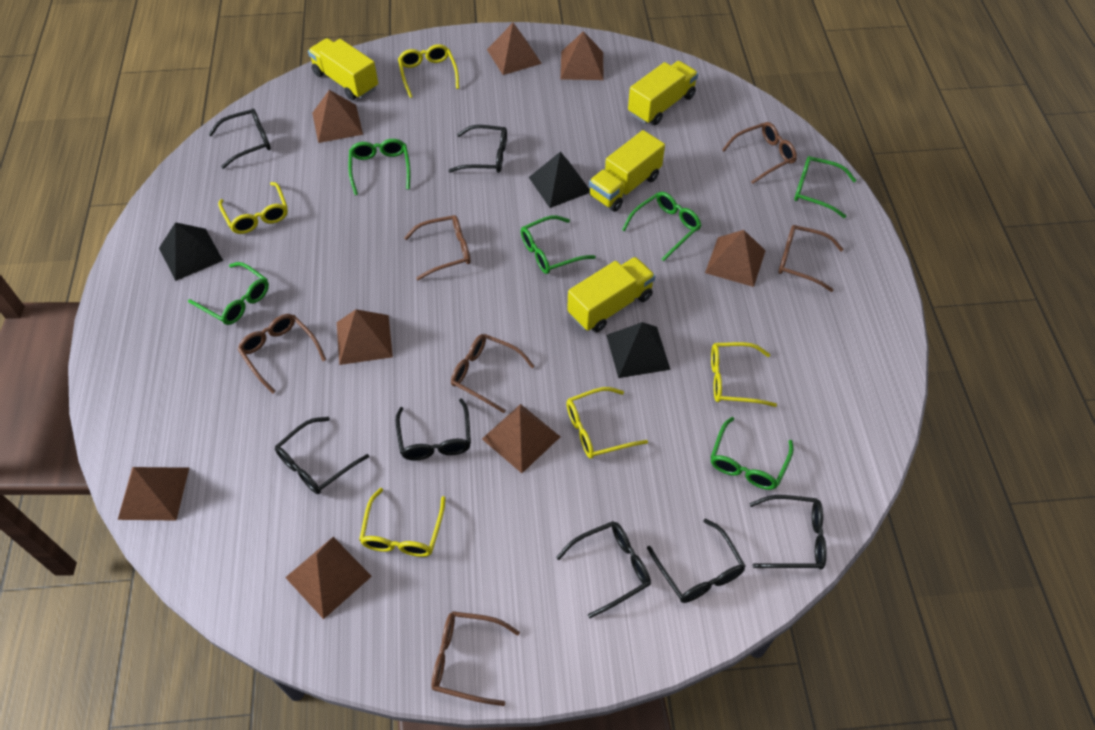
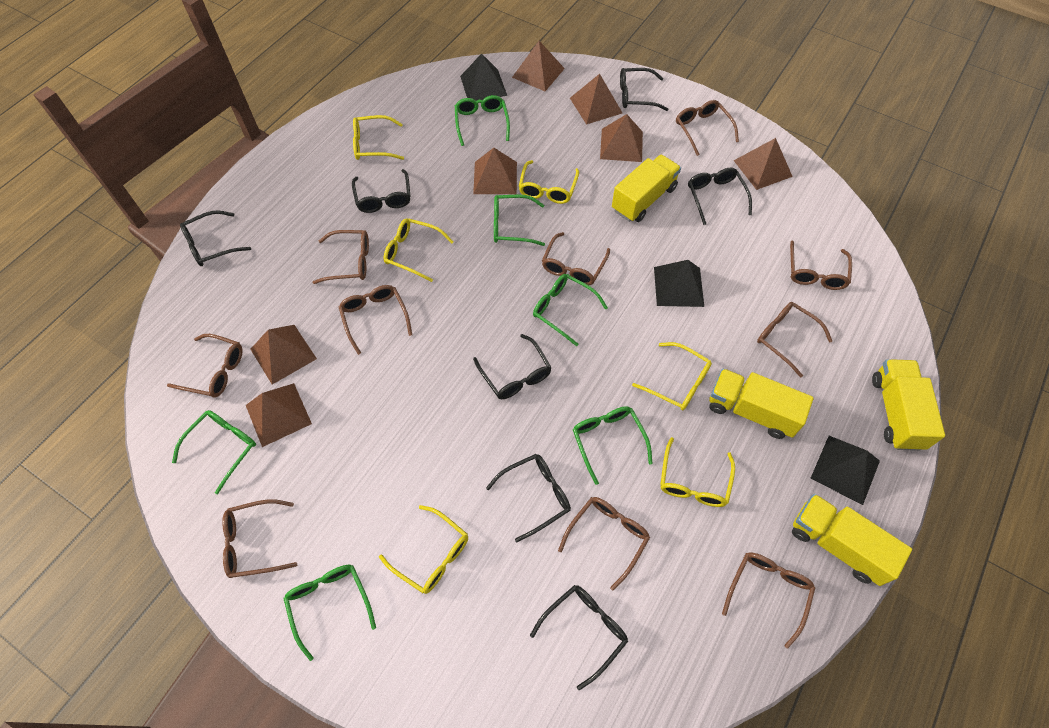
brown glasses: 6 -> 10
brown pyramid: 8 -> 7
yellow glasses: 5 -> 6

